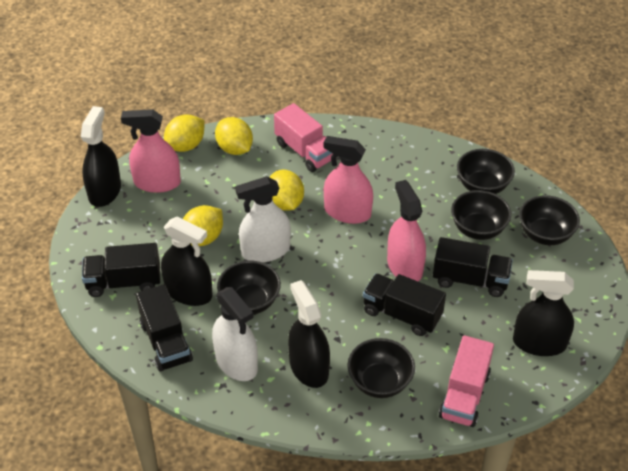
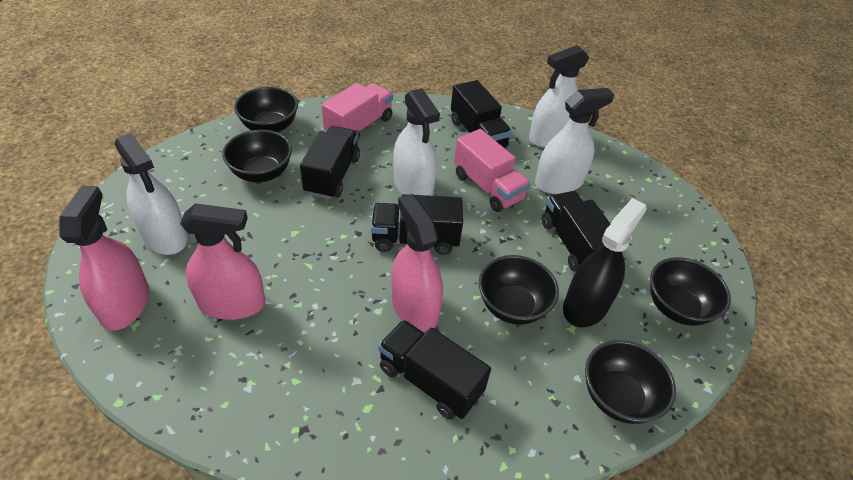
black spray bottle: 4 -> 1
black truck: 4 -> 5
white spray bottle: 2 -> 4
yellow lemon: 4 -> 0

